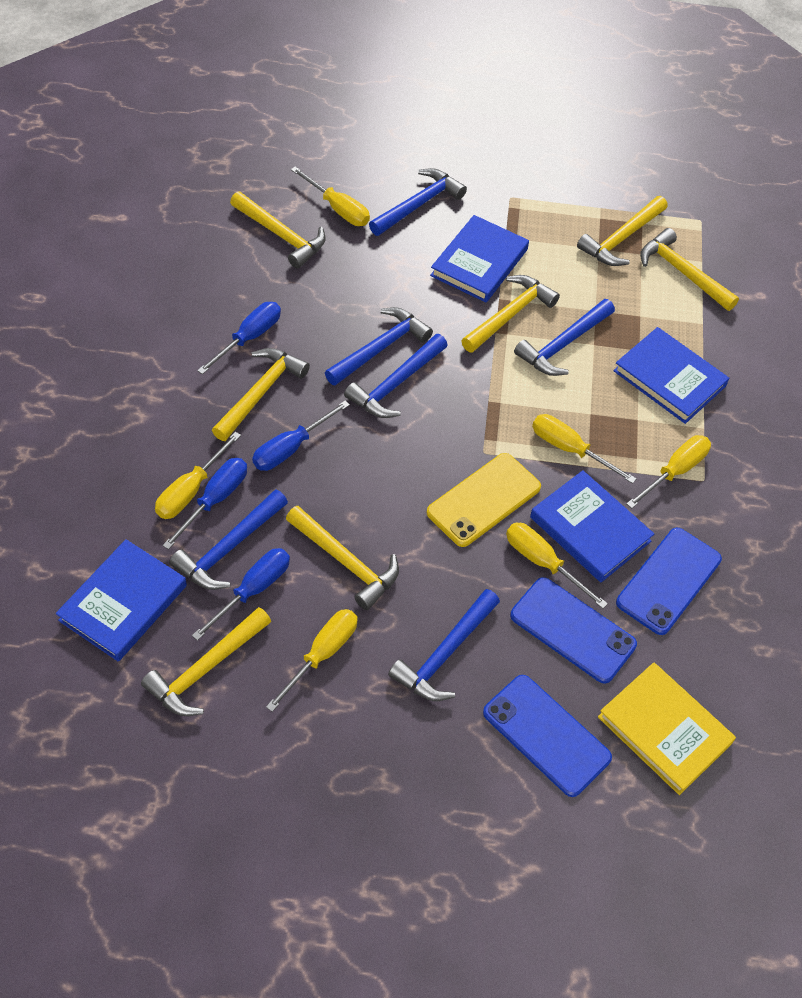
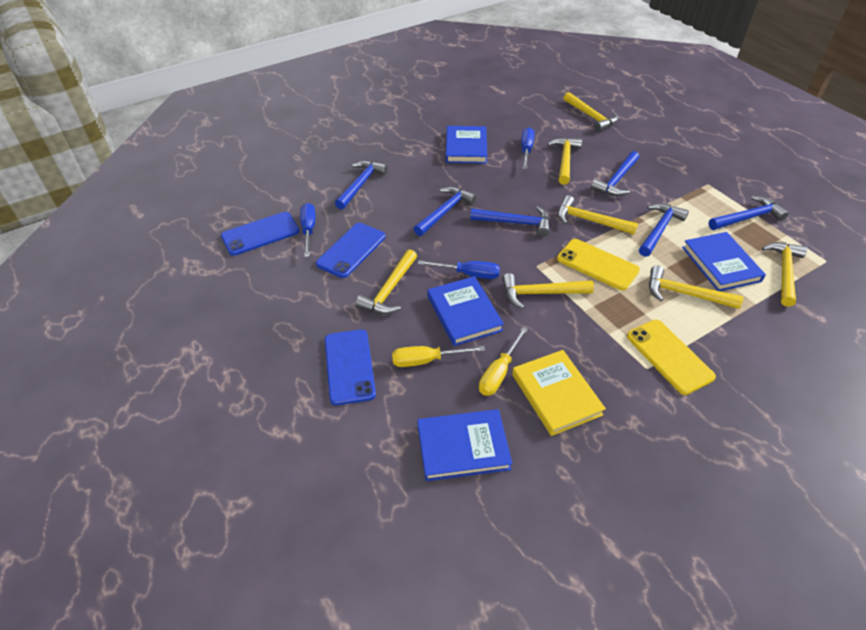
blue screwdriver: 4 -> 3
yellow phone: 1 -> 2
yellow screwdriver: 6 -> 2

